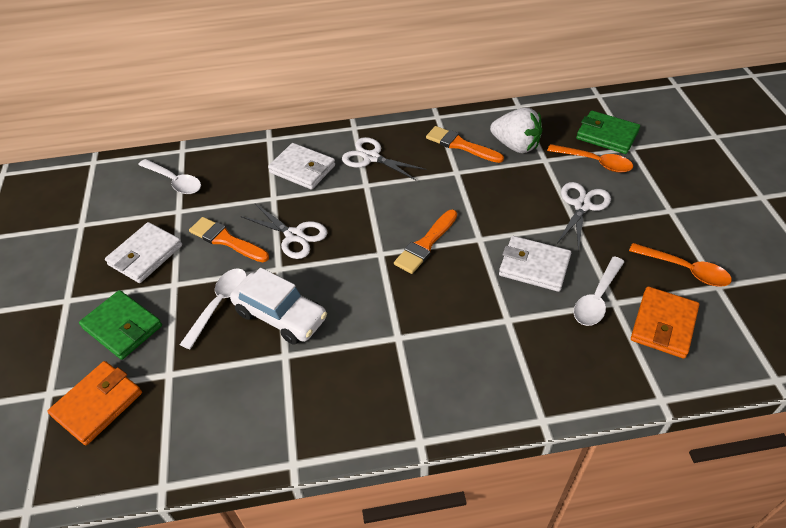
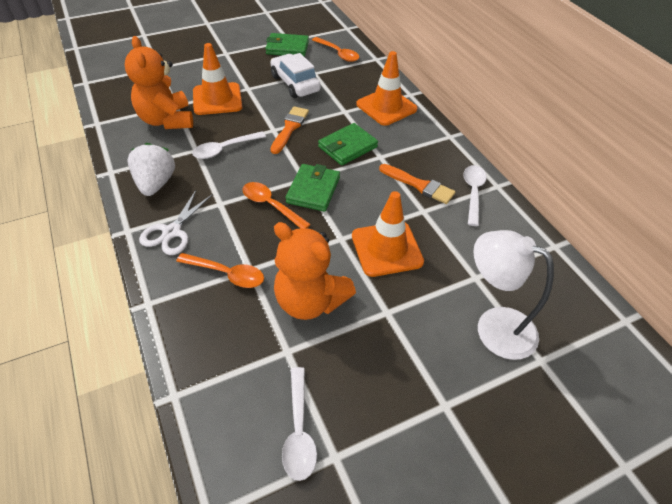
green wallet: 2 -> 3
orange brush: 3 -> 2
orange spoon: 2 -> 3
orange teddy bear: 0 -> 2
orange traffic cone: 0 -> 3
orange wallet: 2 -> 0
white lamp: 0 -> 1
white scissors: 3 -> 1
white wallet: 3 -> 0

